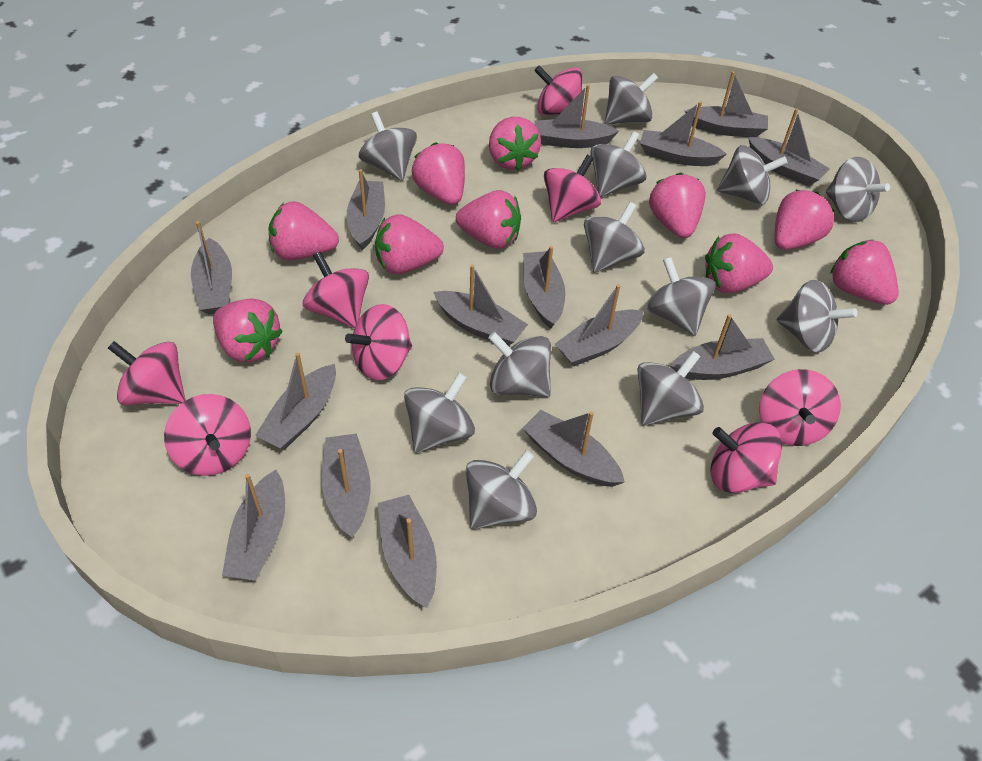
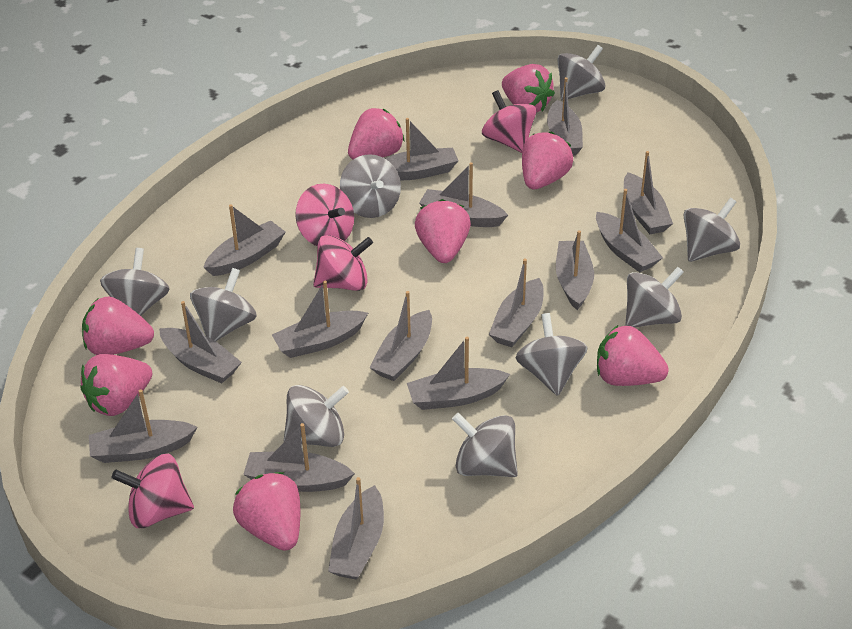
grey spinning top: 12 -> 9
pink spinning top: 8 -> 4
pink strawberry: 10 -> 8

